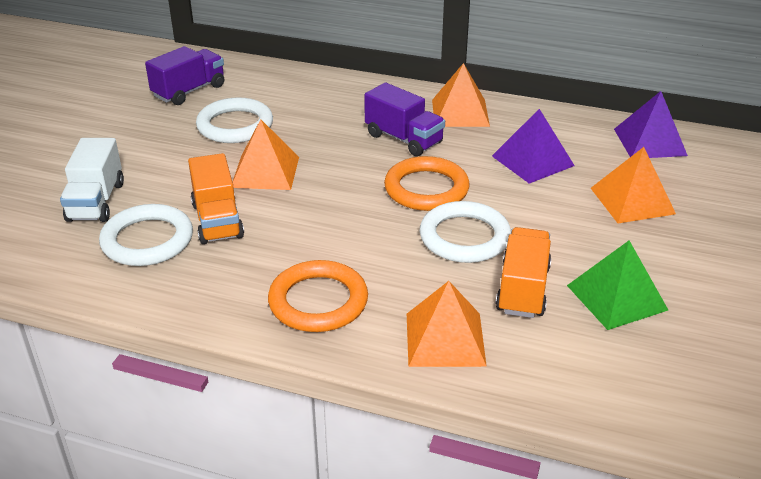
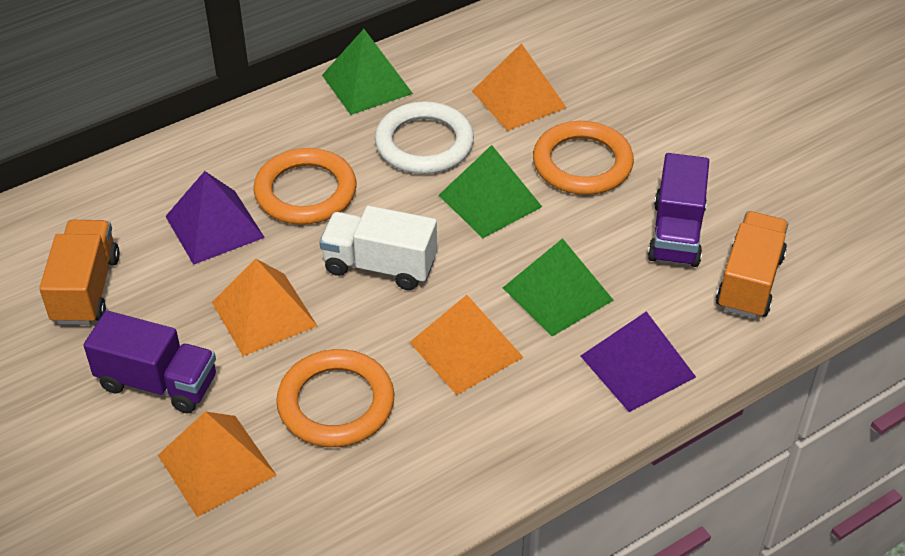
green pyramid: 1 -> 3
orange ring: 2 -> 3
white ring: 3 -> 1

